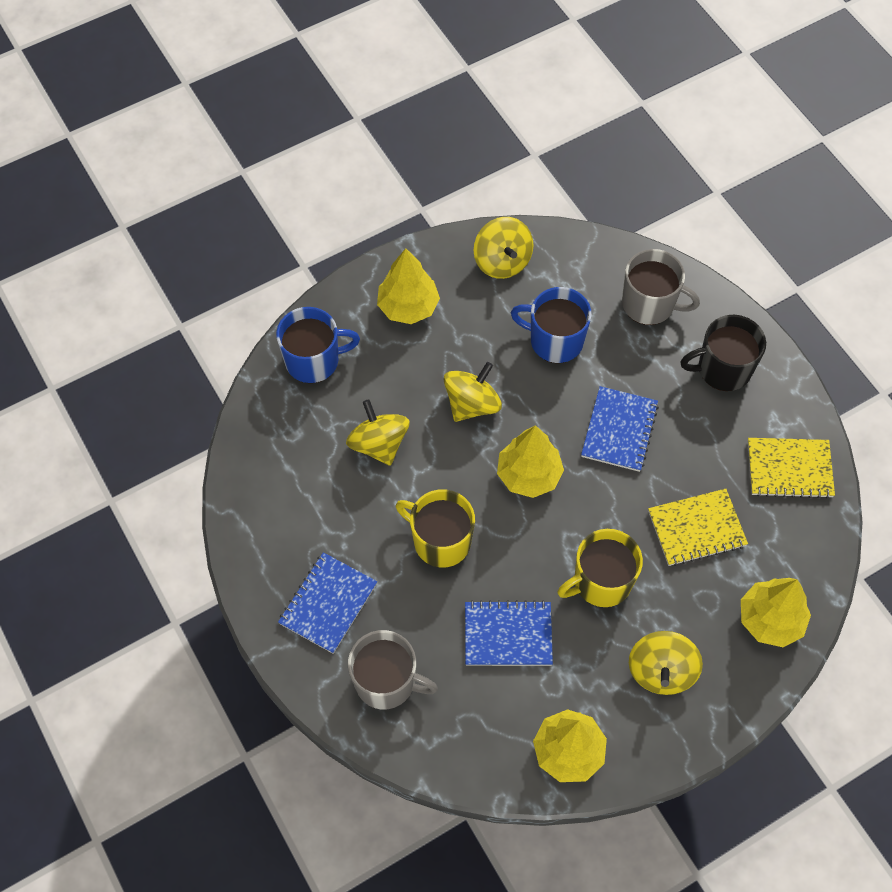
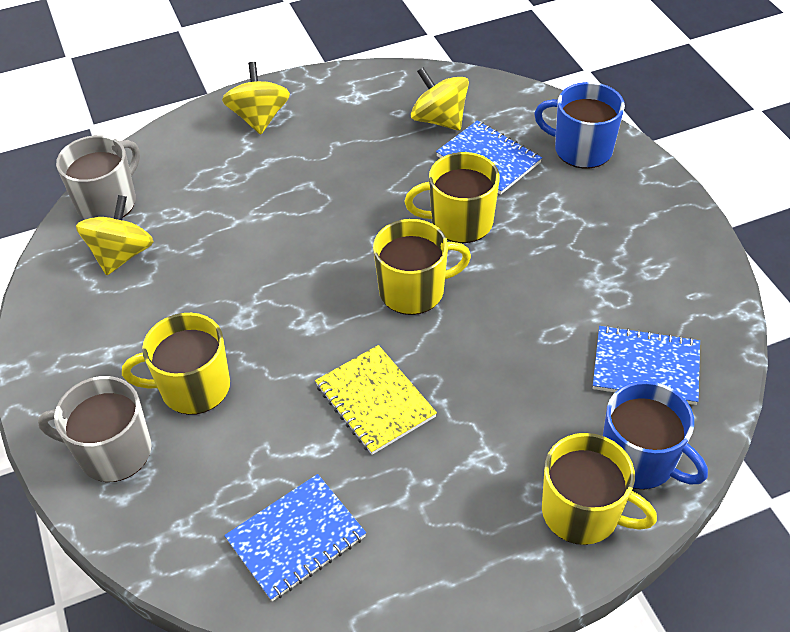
black mug: 1 -> 0
yellow mug: 2 -> 4
yellow notebook: 2 -> 1
yellow spinning top: 4 -> 3
yellow tree: 4 -> 0

